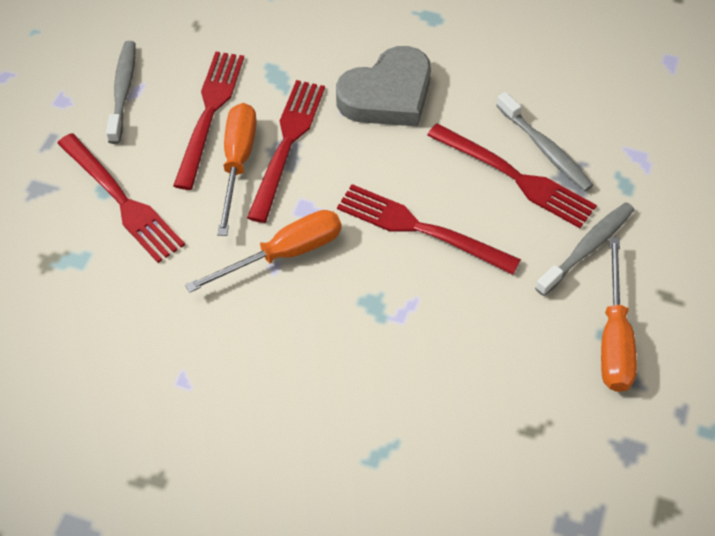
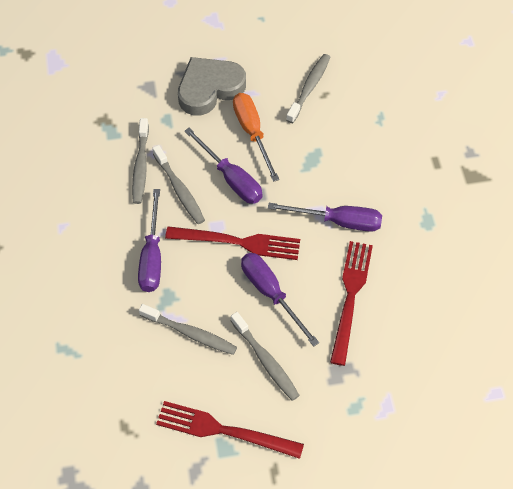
grey toothbrush: 3 -> 5
orange screwdriver: 3 -> 1
purple screwdriver: 0 -> 4
red fork: 5 -> 3

